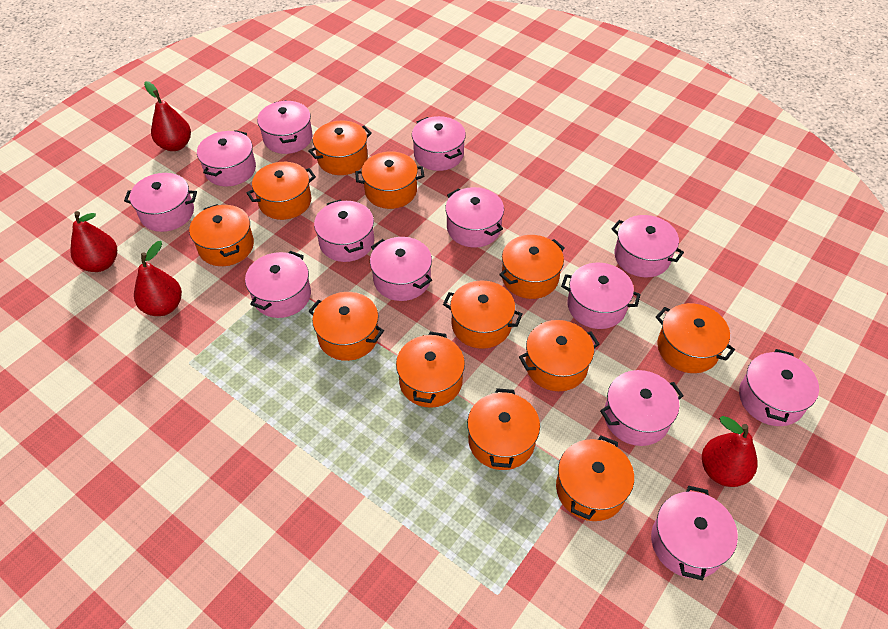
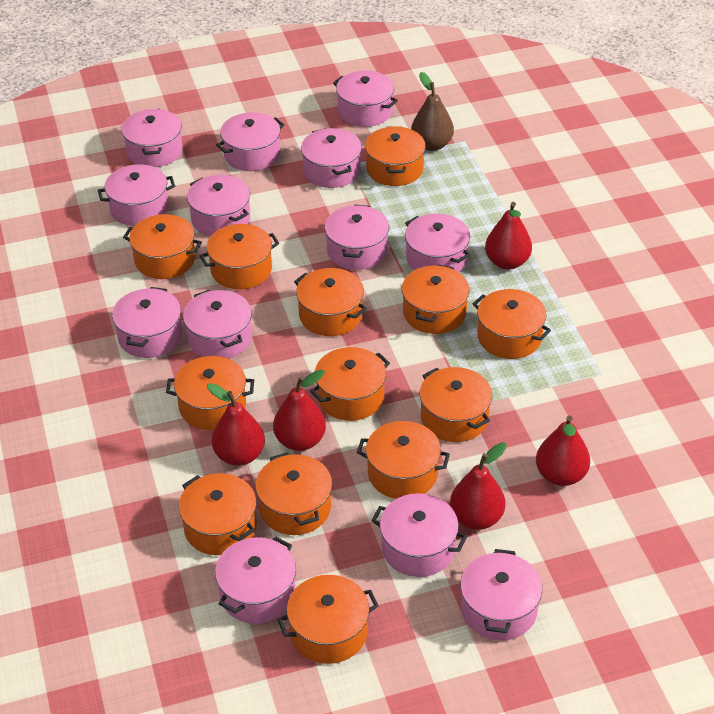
brown pear: 0 -> 1
orange pot: 12 -> 13
red pear: 4 -> 5

